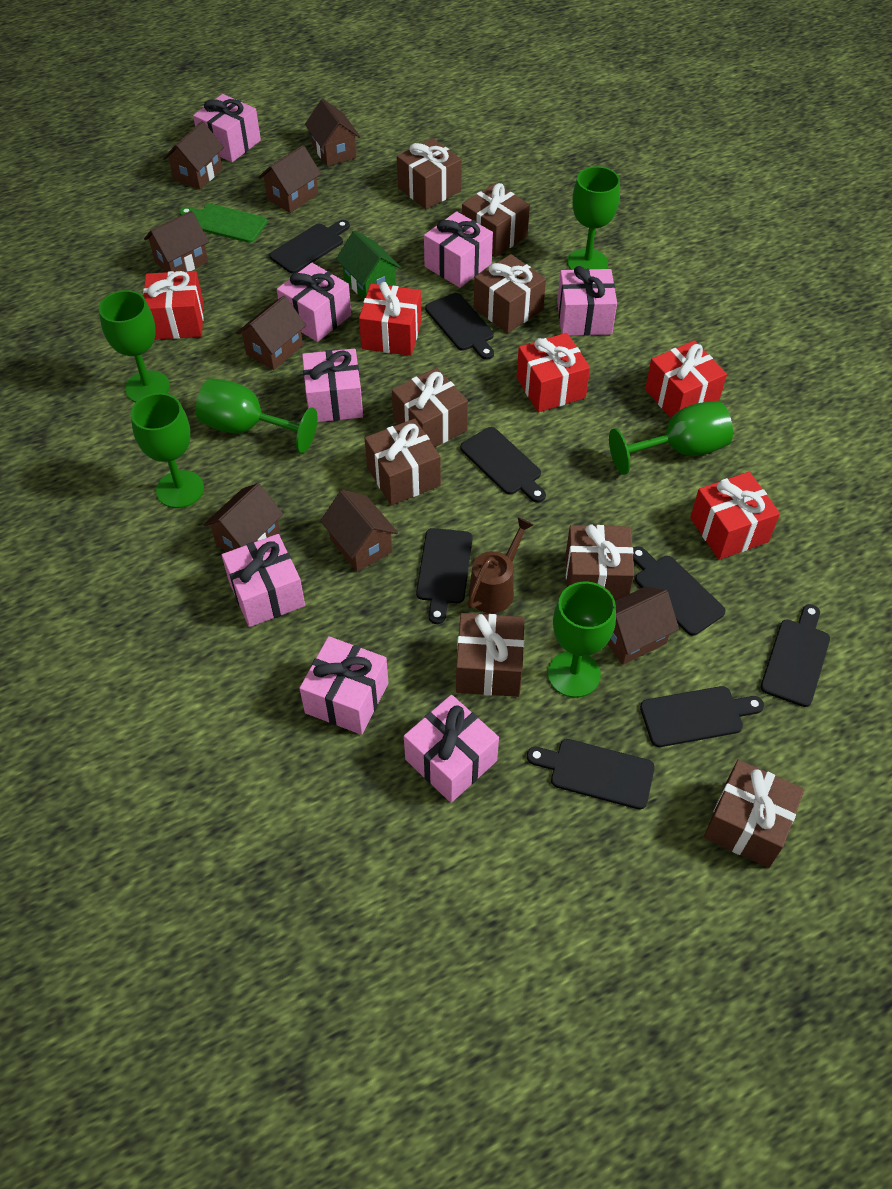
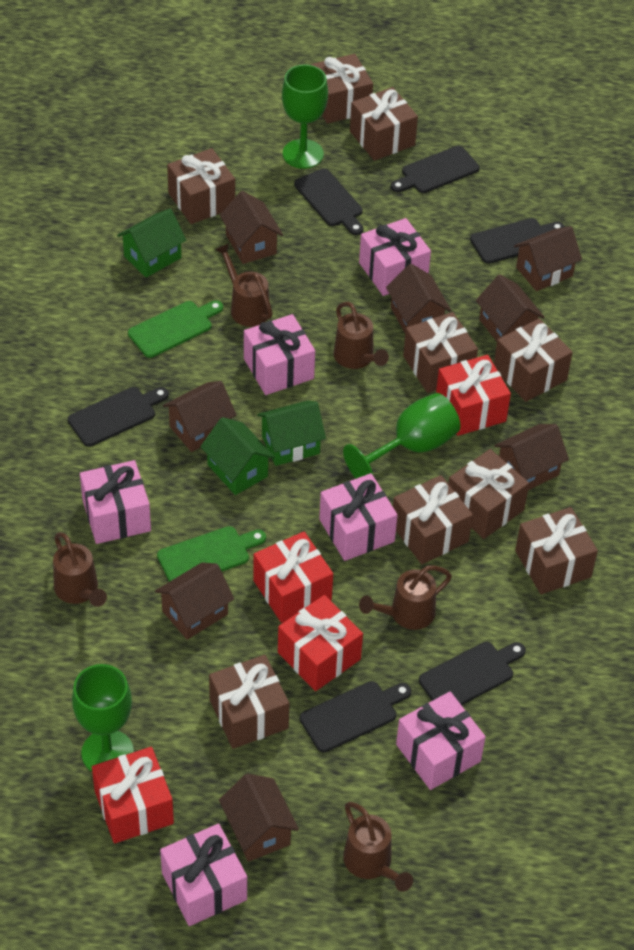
black cutting board: 8 -> 6
brown gift: 8 -> 9
brown watering can: 1 -> 5
green cutting board: 1 -> 2
green goblet: 6 -> 3
green house: 1 -> 3
pink gift: 8 -> 6
red gift: 5 -> 4

